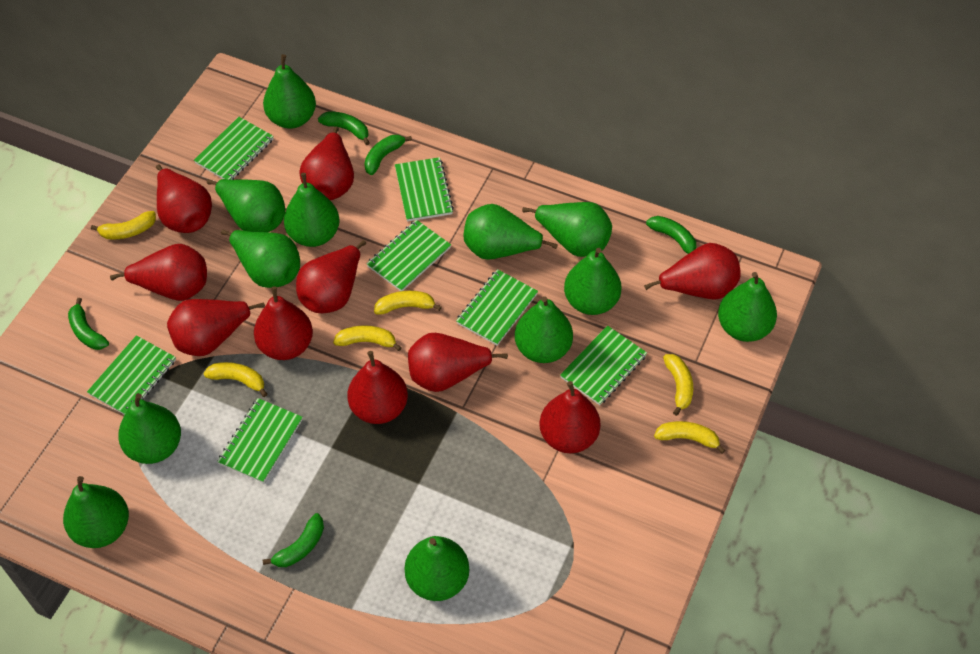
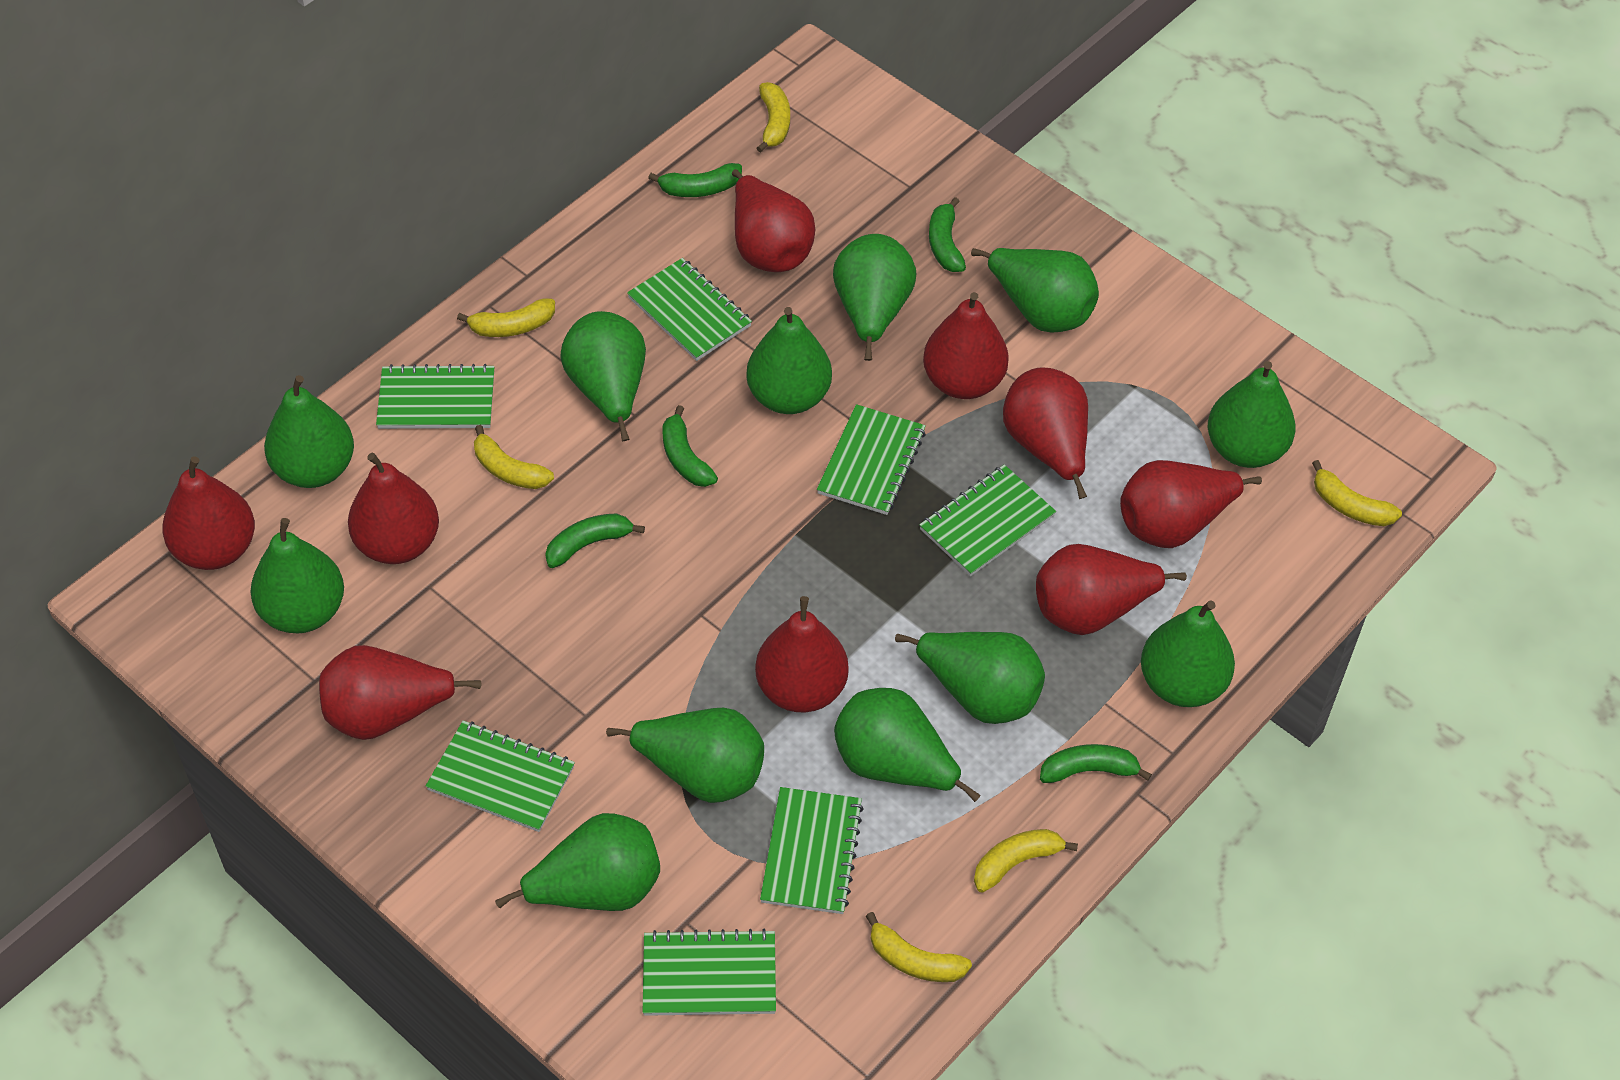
red pear: 10 -> 9

